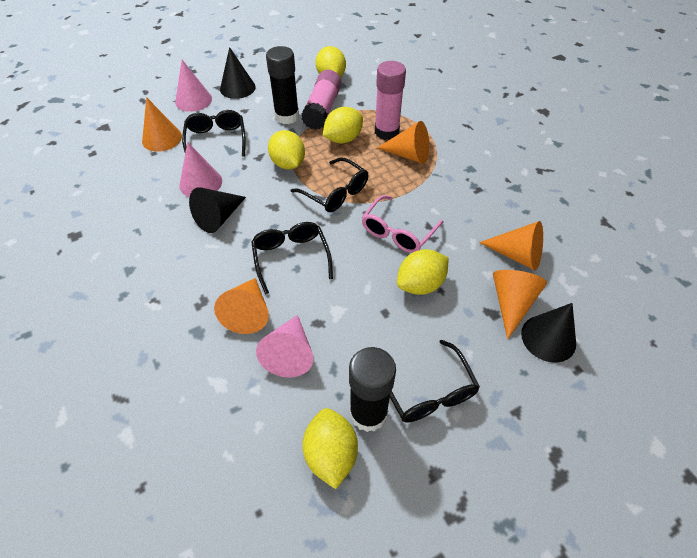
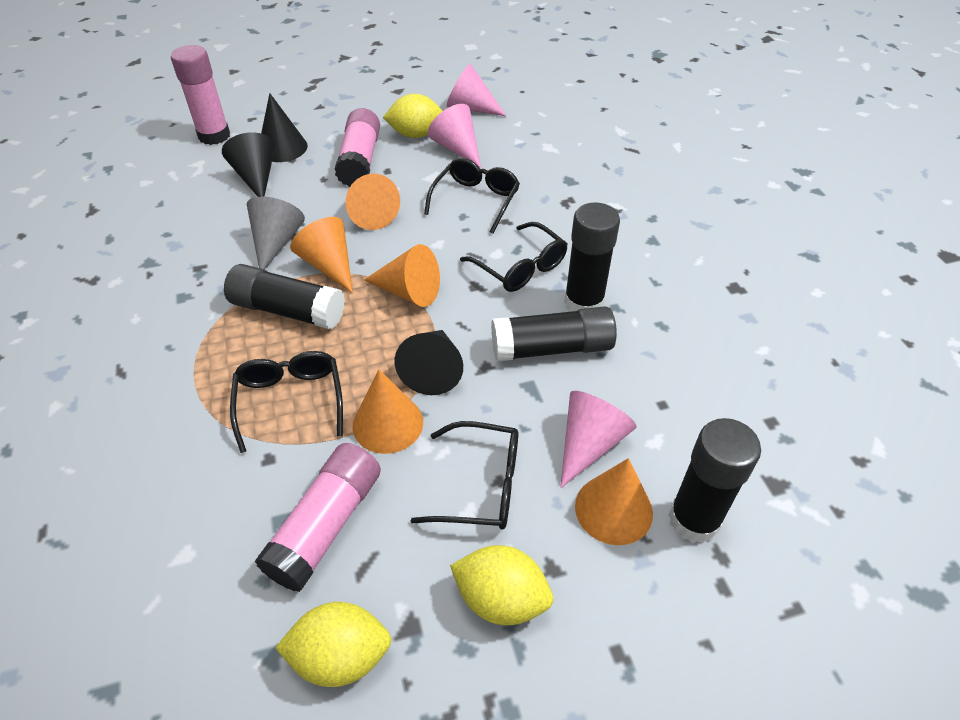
black glue stick: 2 -> 4
grey cone: 0 -> 1
pink glasses: 1 -> 0
pink glue stick: 2 -> 3
yellow lemon: 5 -> 3

